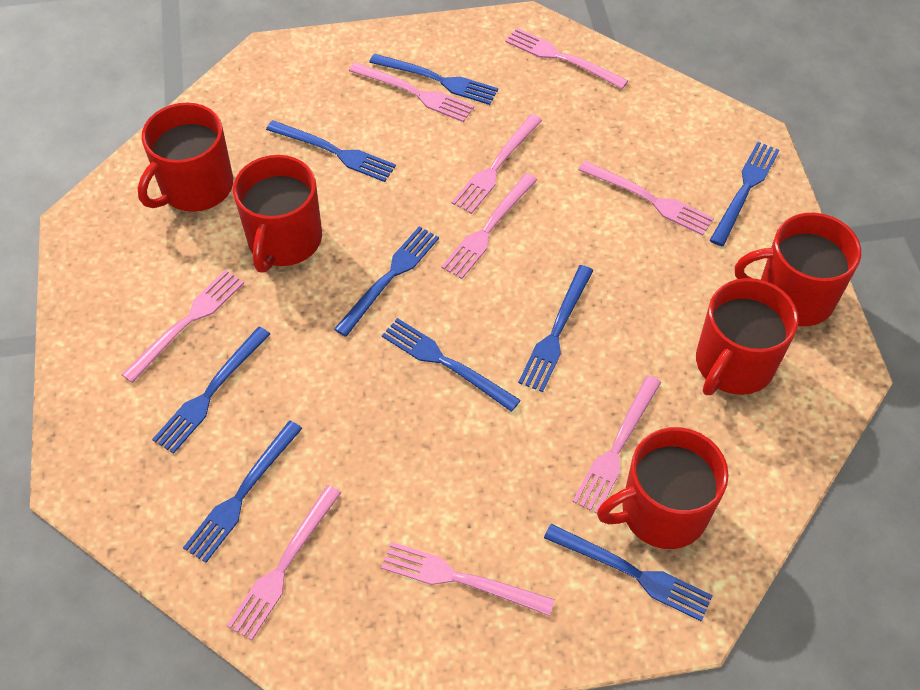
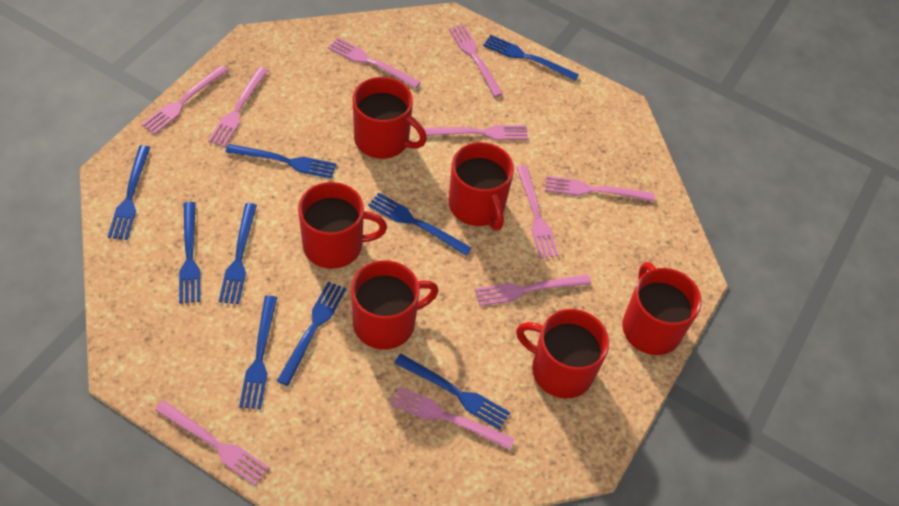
pink fork: 9 -> 10
red mug: 5 -> 6

